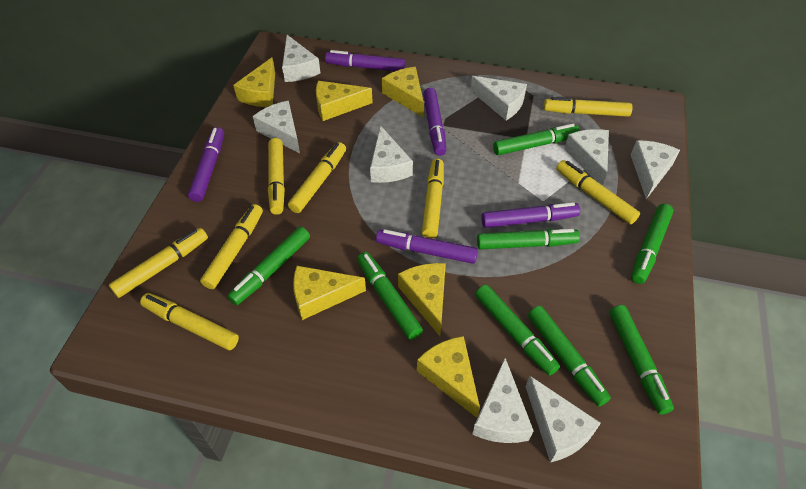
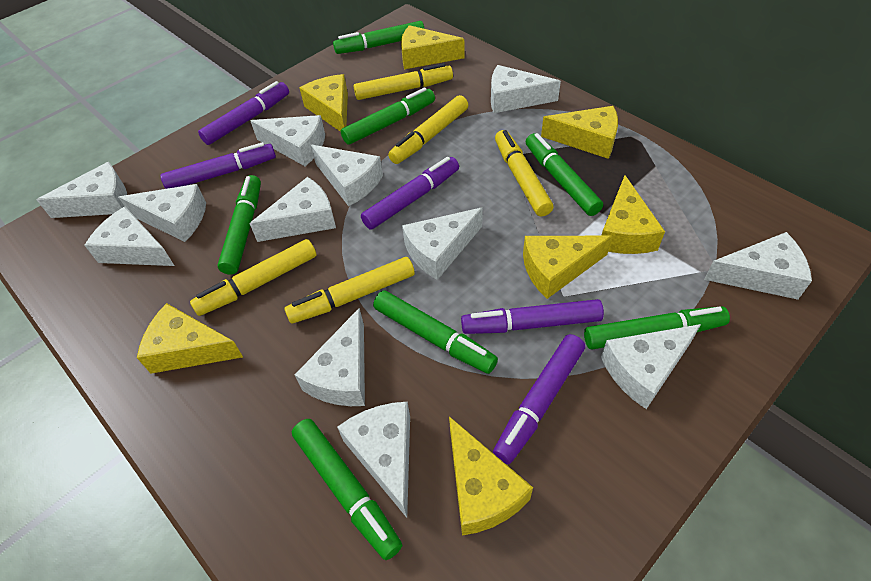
green marker: 8 -> 7
white cheese: 8 -> 12
yellow cheese: 6 -> 7
yellow marker: 8 -> 5

